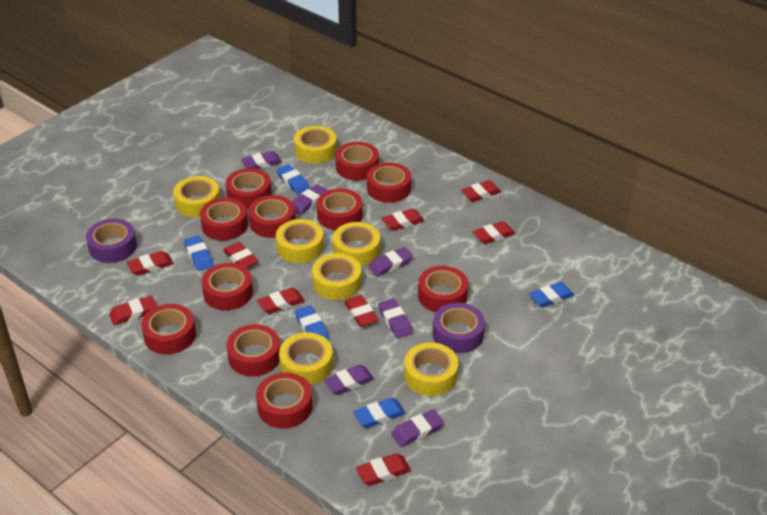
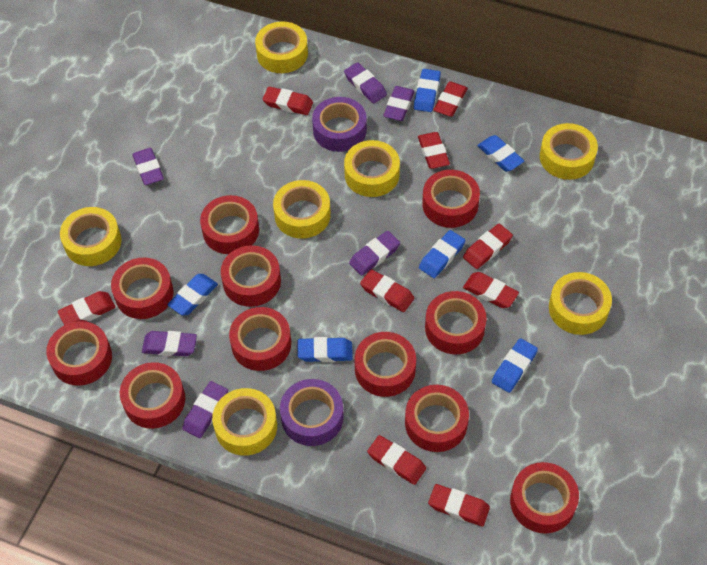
blue eraser: 5 -> 6

